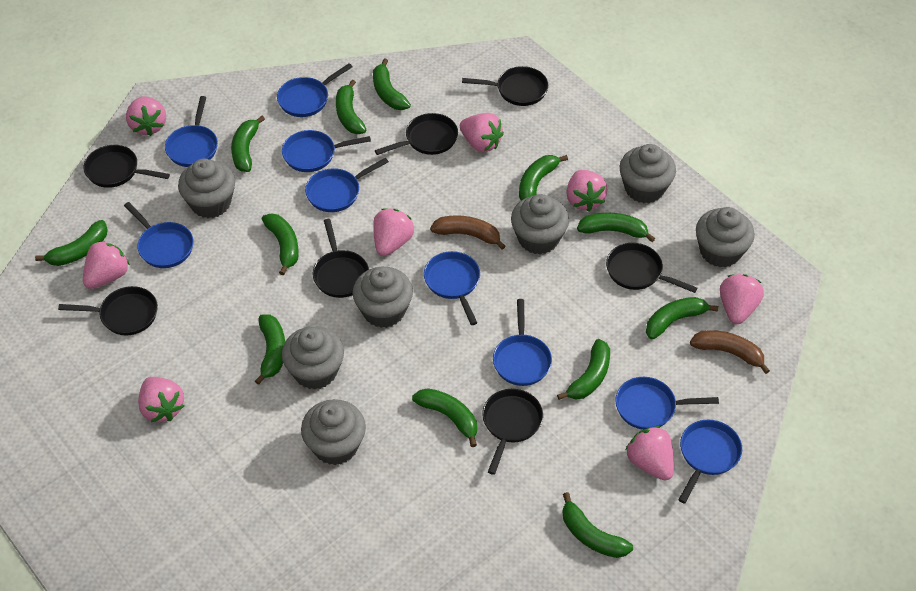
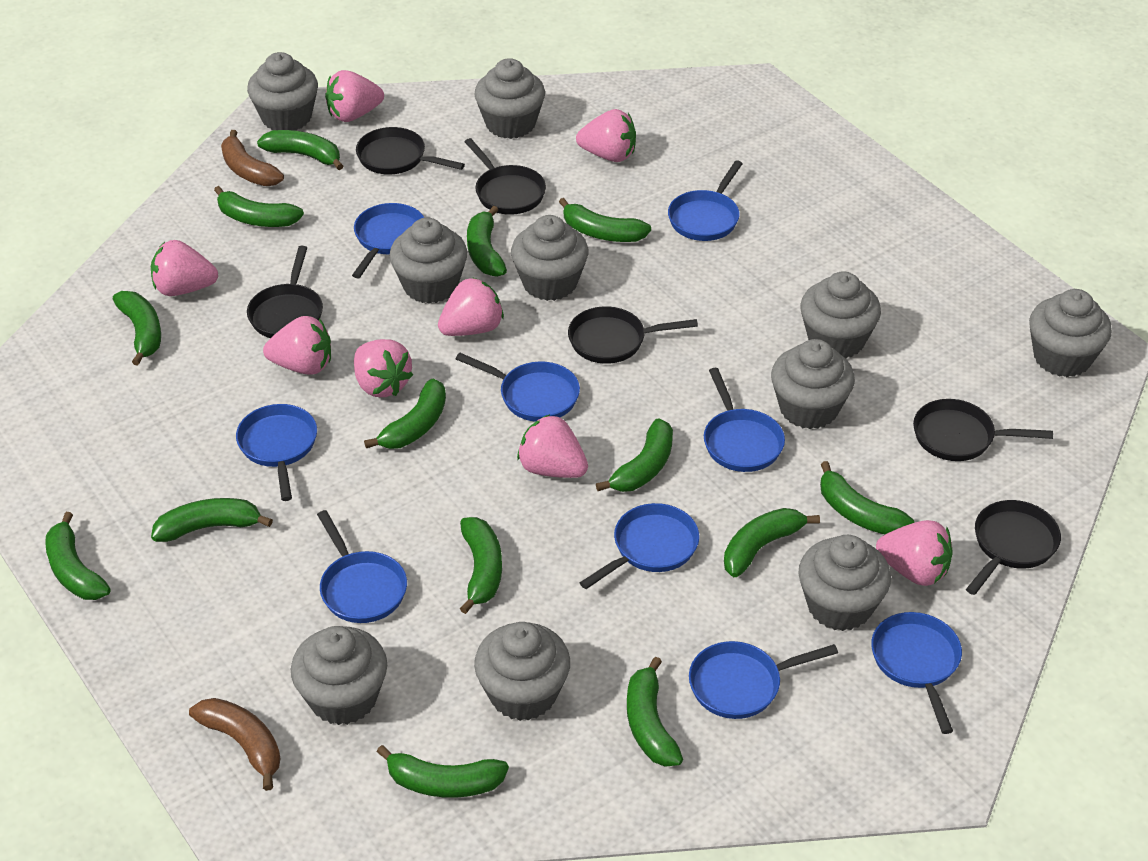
black pan: 7 -> 6
green banana: 12 -> 14
grey cupcake: 7 -> 10

